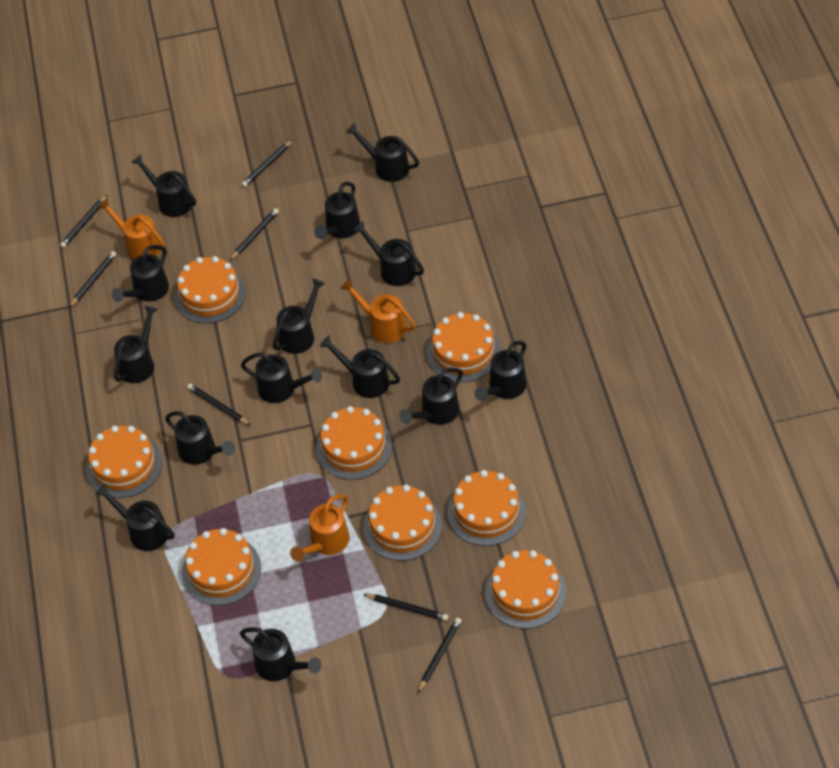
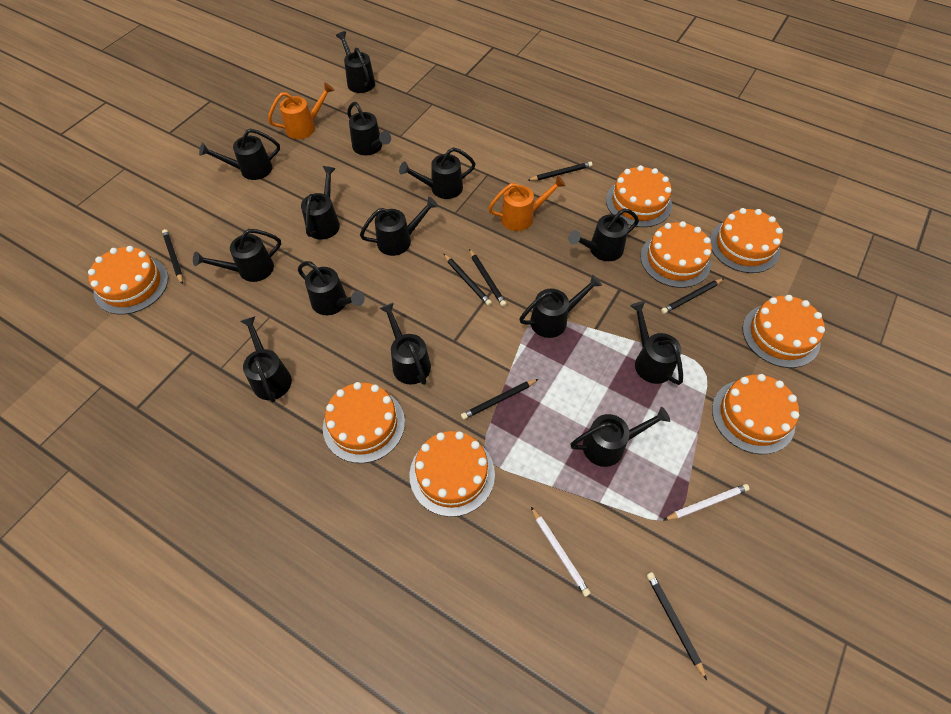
orange watering can: 3 -> 2
white pencil: 0 -> 2

